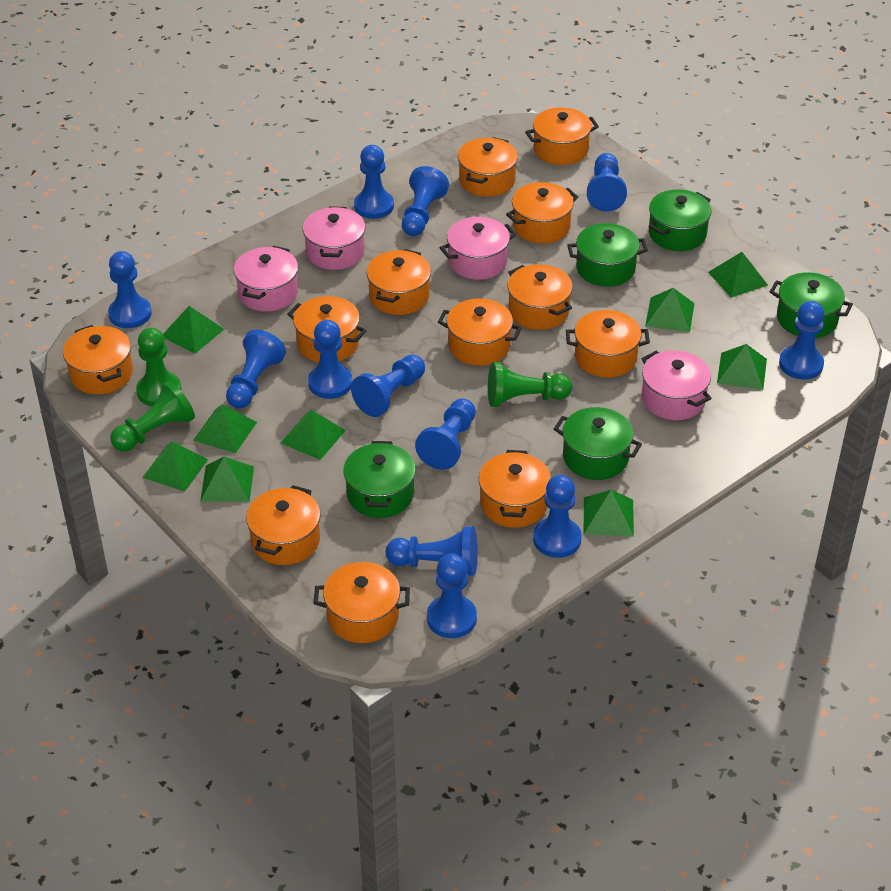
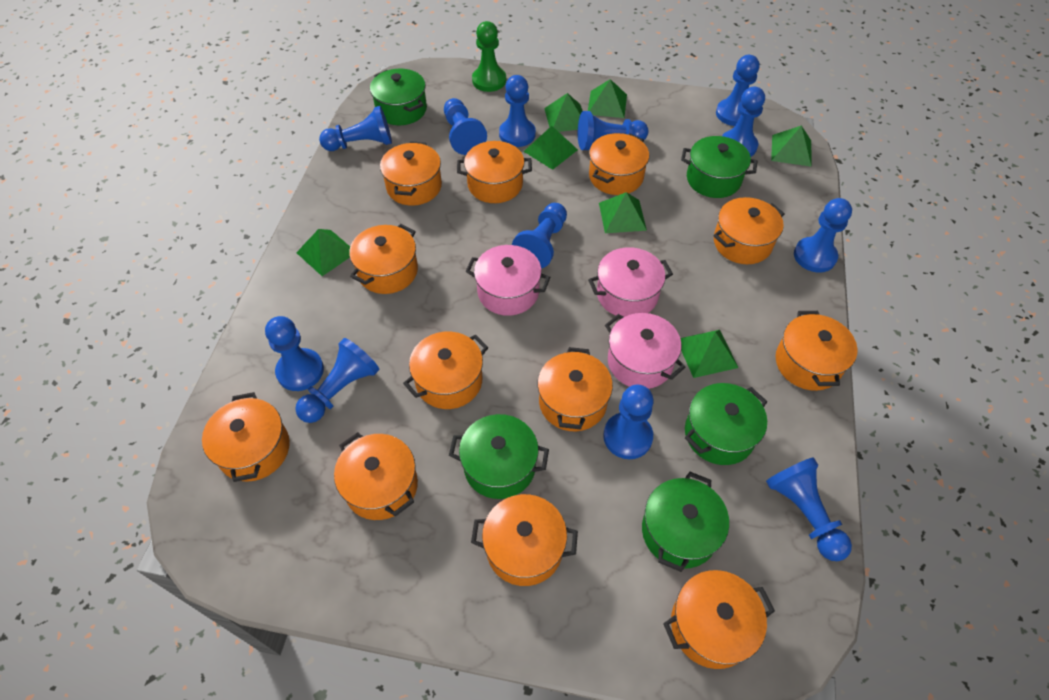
green pawn: 3 -> 1
green pyramid: 9 -> 7
pink pot: 4 -> 3

